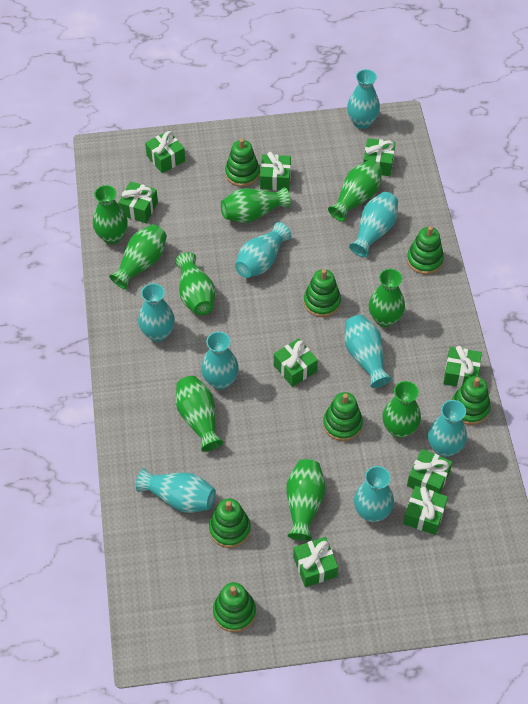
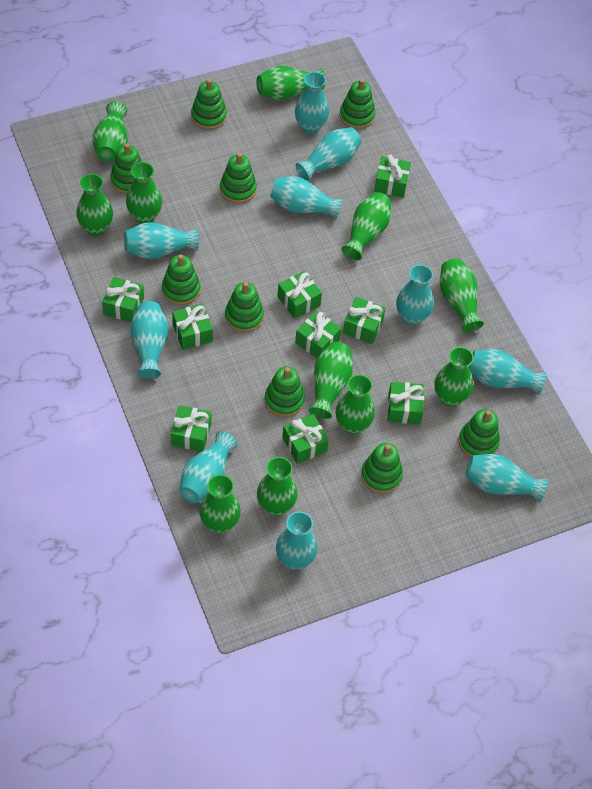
green stacking toy: 7 -> 9
green vase: 9 -> 11
turquoise vase: 9 -> 10

